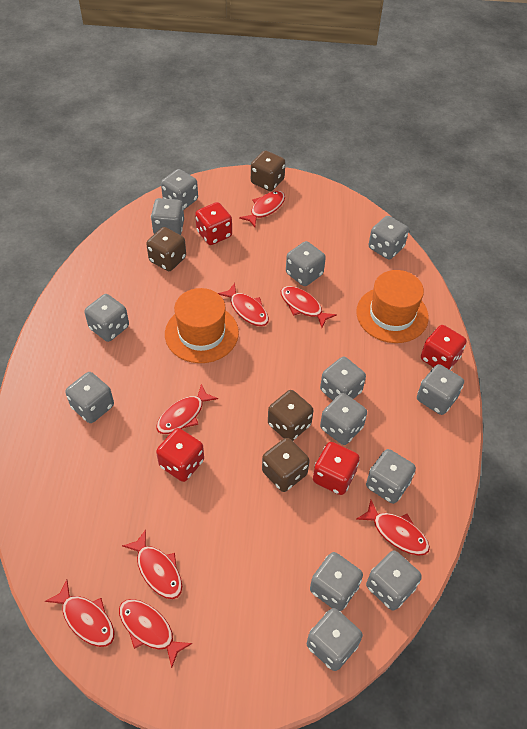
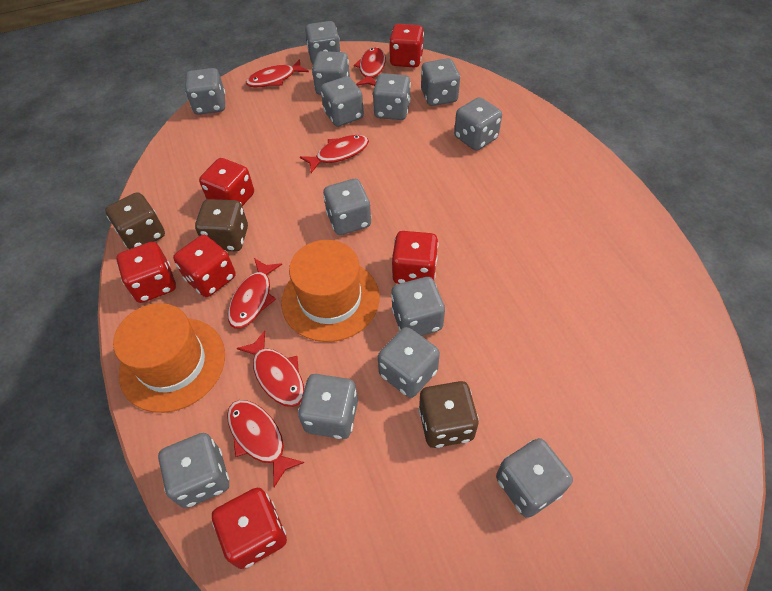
brown dice: 4 -> 3
red dice: 4 -> 6
red fish: 8 -> 6

